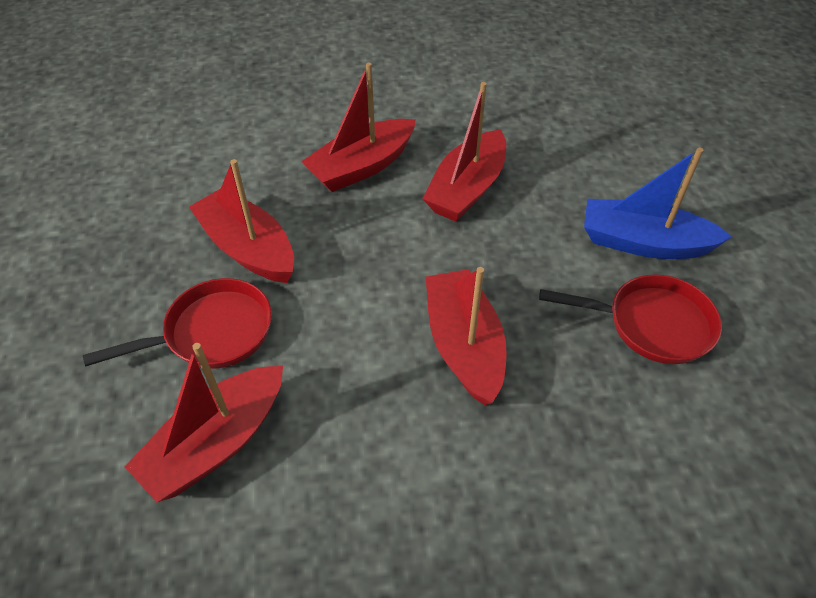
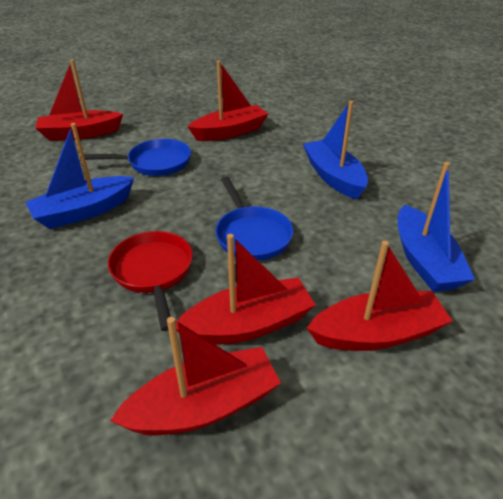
blue boat: 1 -> 3
blue pan: 0 -> 2
red pan: 2 -> 1

